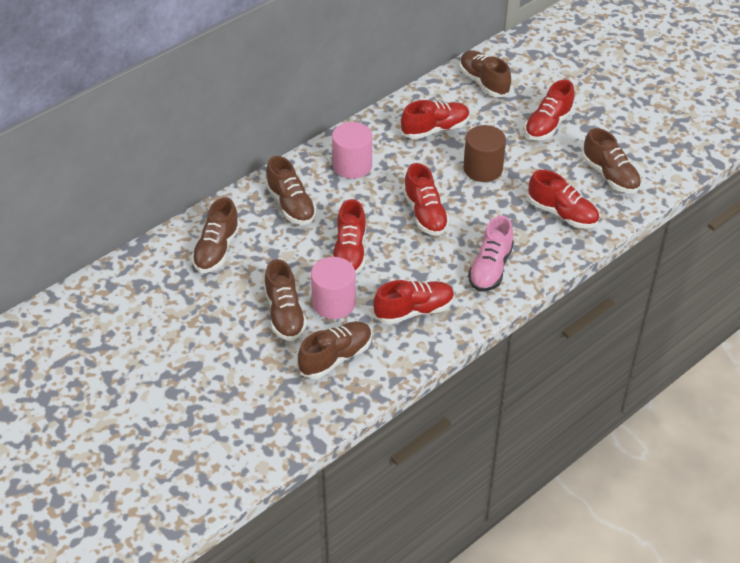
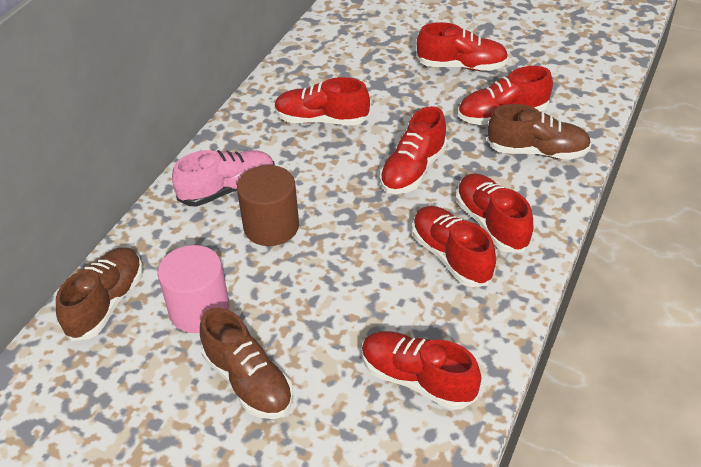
brown shoe: 6 -> 3
pink cylinder: 2 -> 1
red shoe: 6 -> 7

